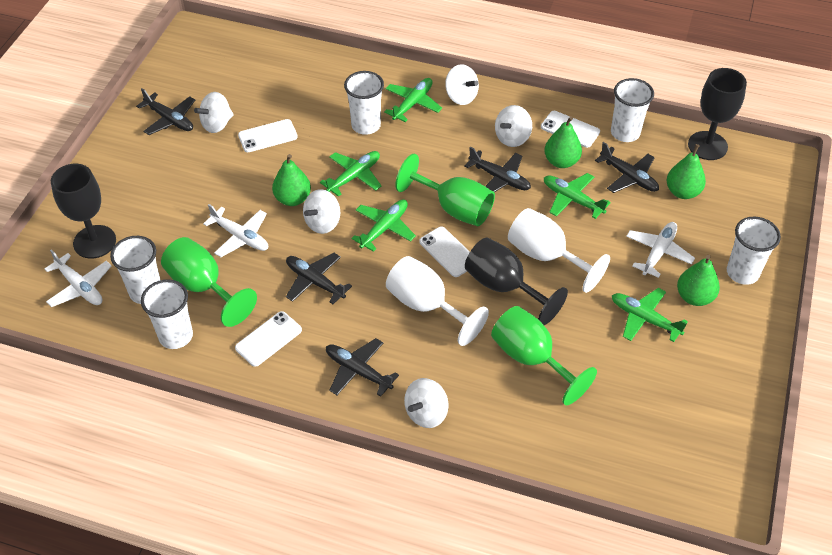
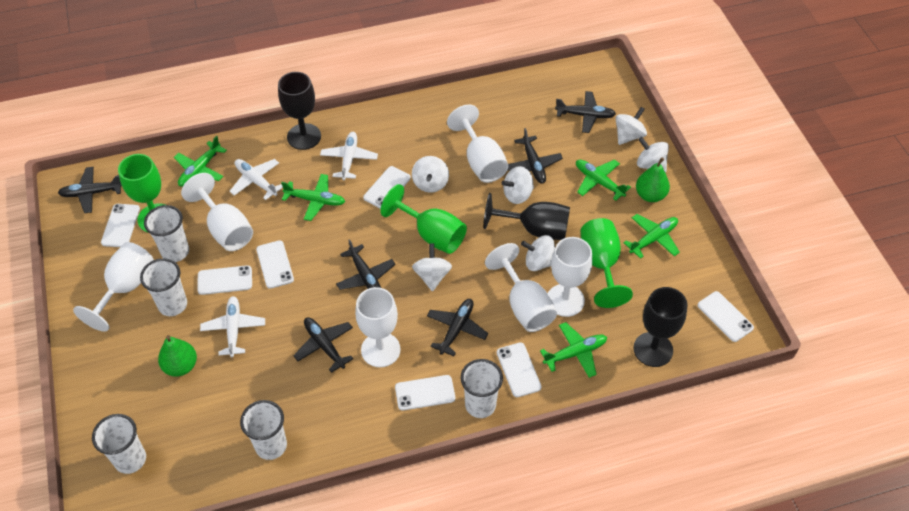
black plane: 5 -> 6
green pear: 4 -> 2
white goblet: 2 -> 6
white phone: 4 -> 7
white spinning top: 5 -> 6

